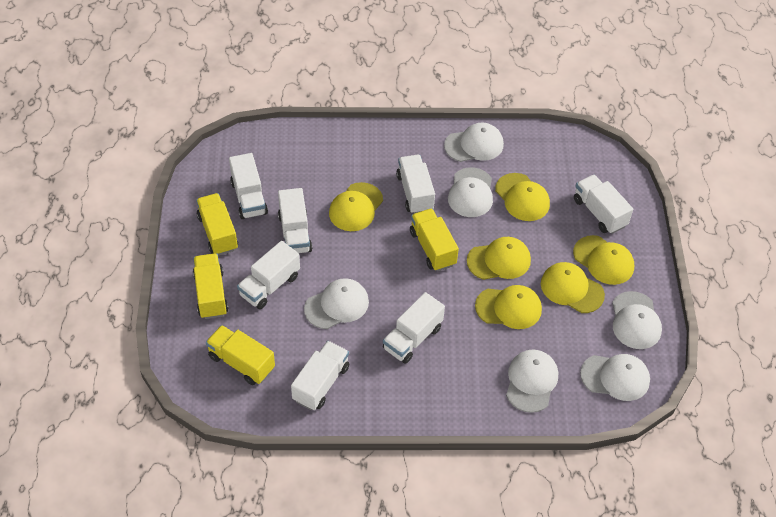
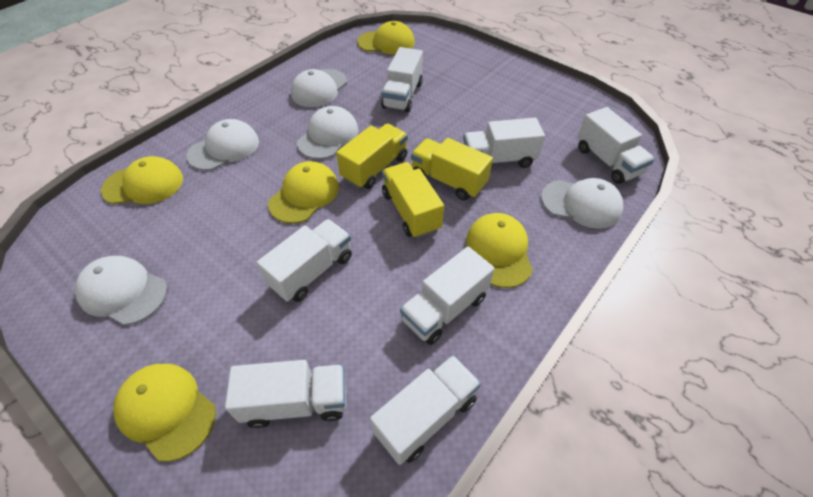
white cap: 6 -> 5
yellow cap: 6 -> 5
yellow truck: 4 -> 3

